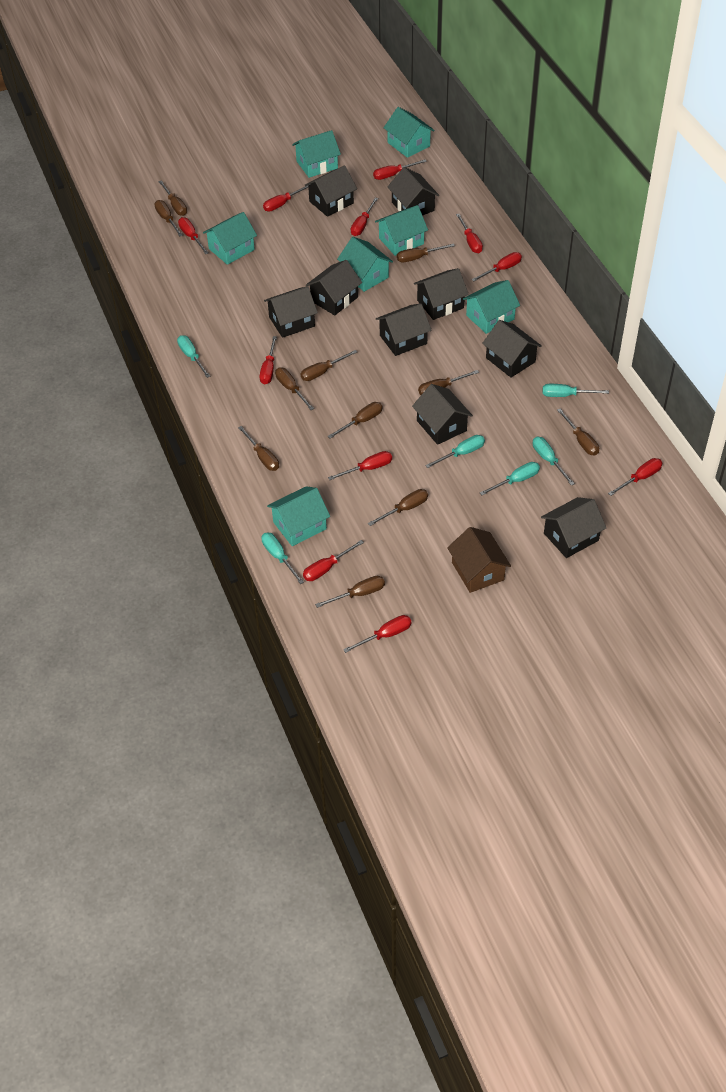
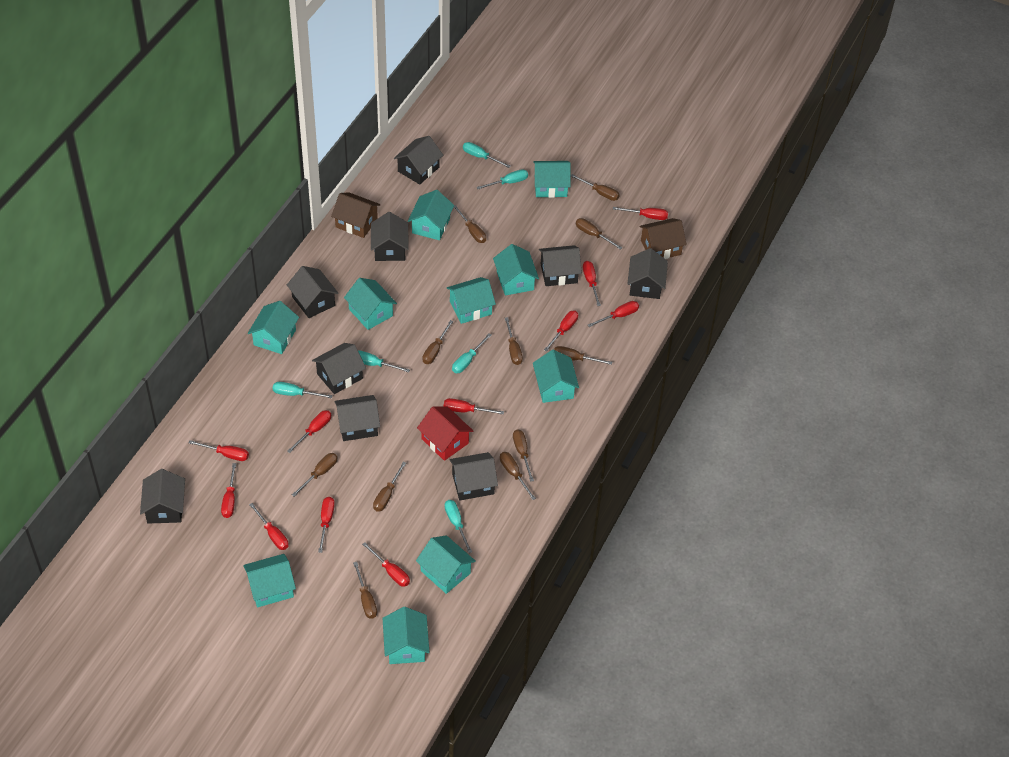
brown house: 1 -> 2
red house: 0 -> 1
turquoise house: 7 -> 10

